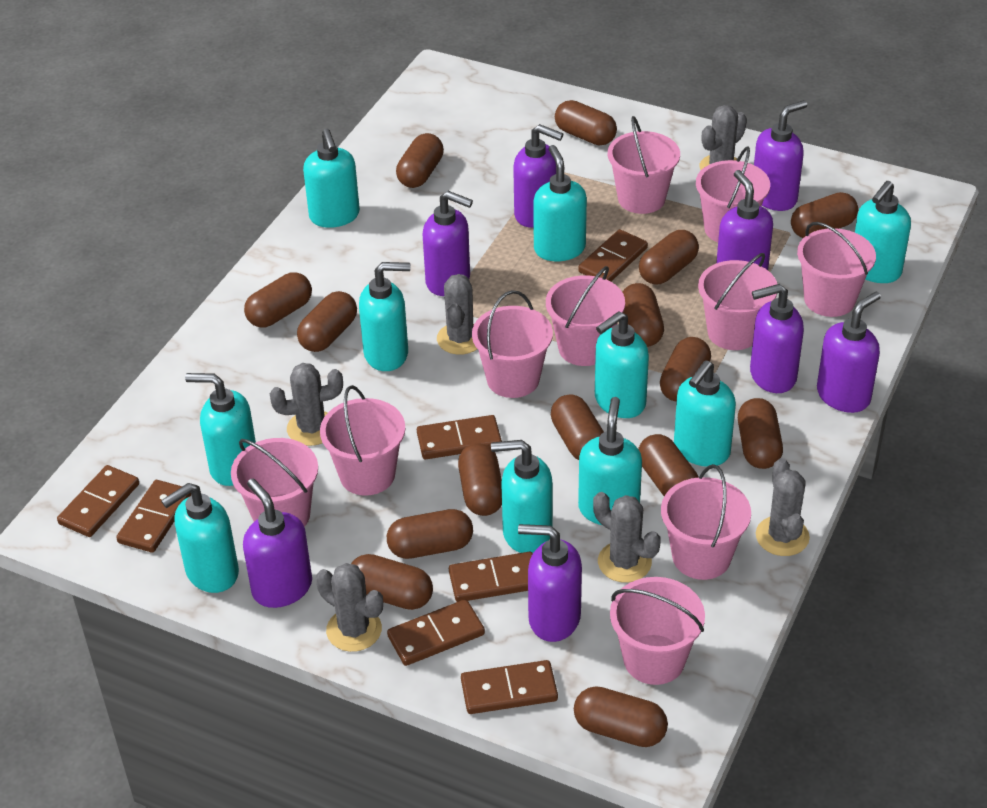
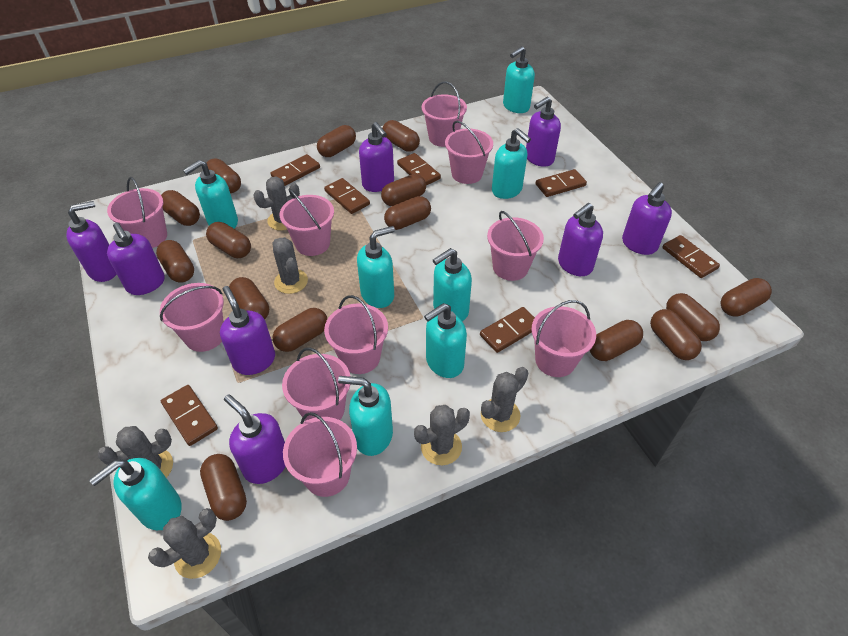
turquoise soap dispenser: 10 -> 8

